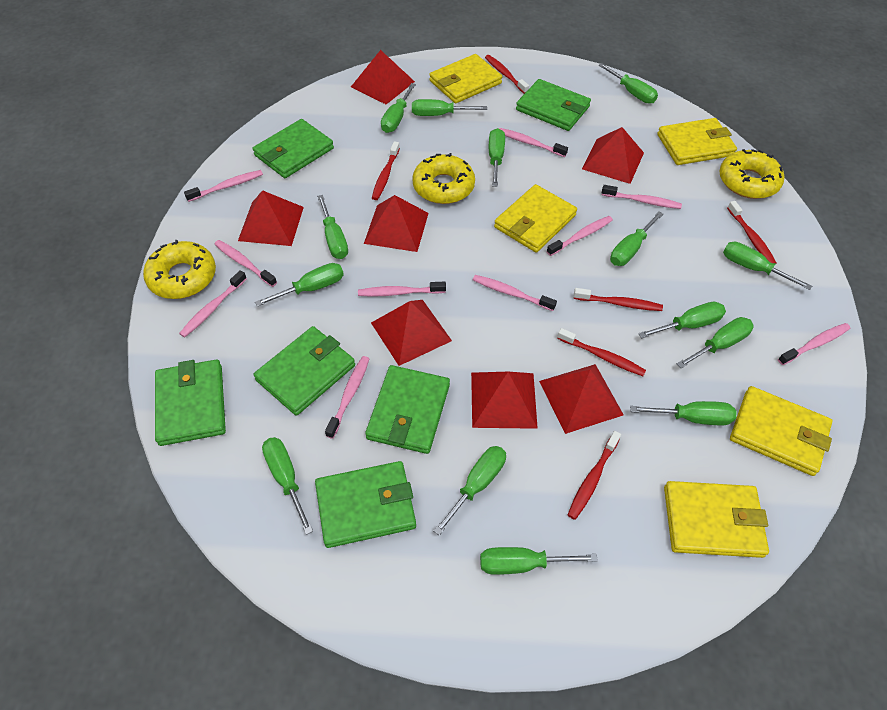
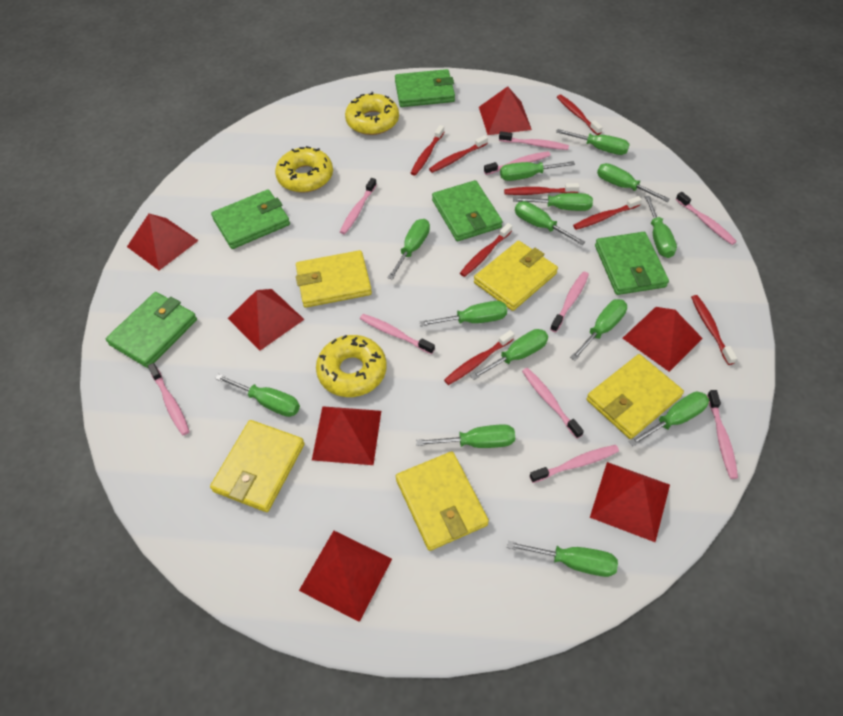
green wallet: 6 -> 5
red toothbrush: 6 -> 8

